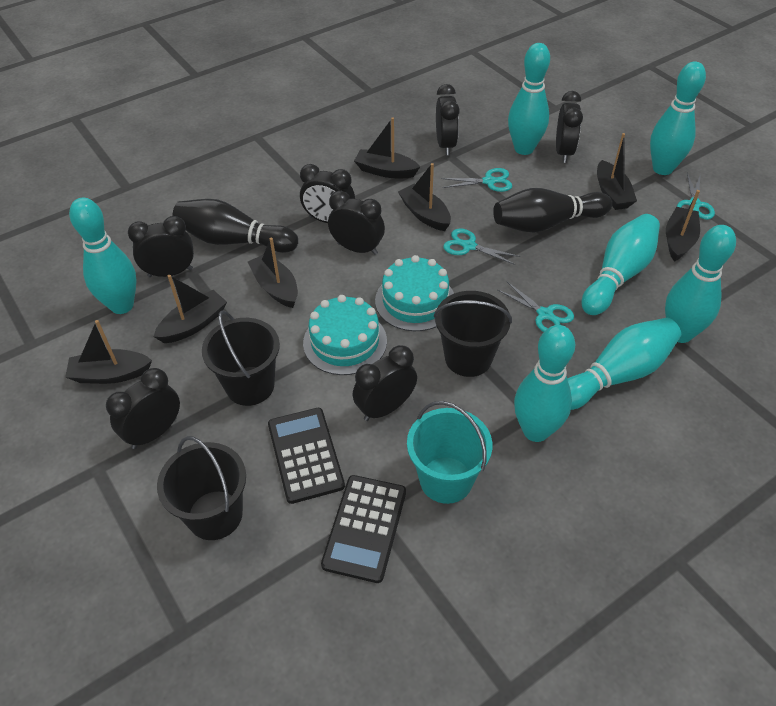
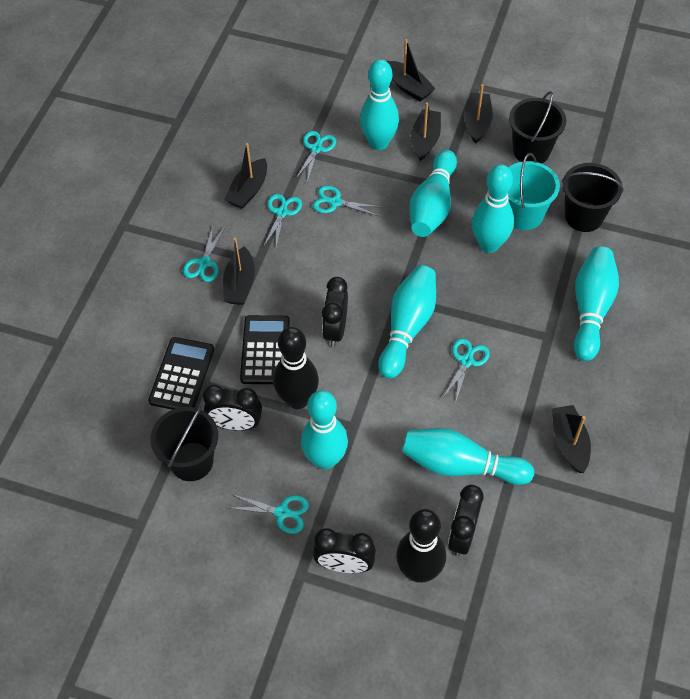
black boat: 7 -> 6
black clock: 7 -> 4
turquoise cake: 2 -> 0
turquoise scissors: 4 -> 6

